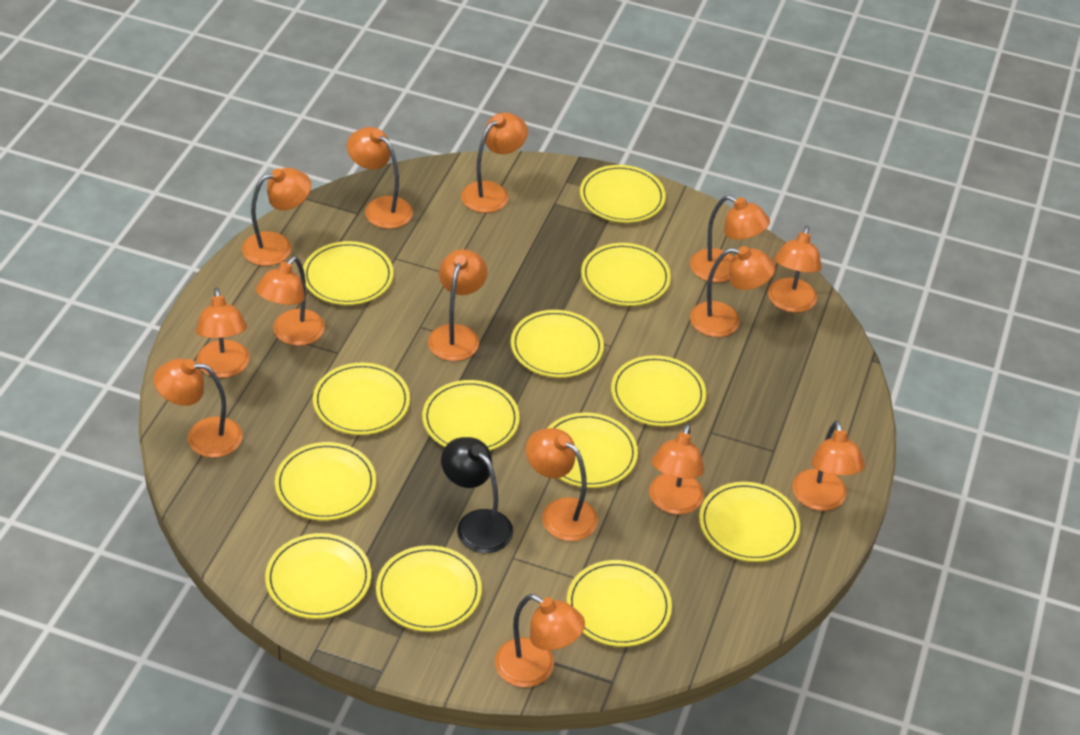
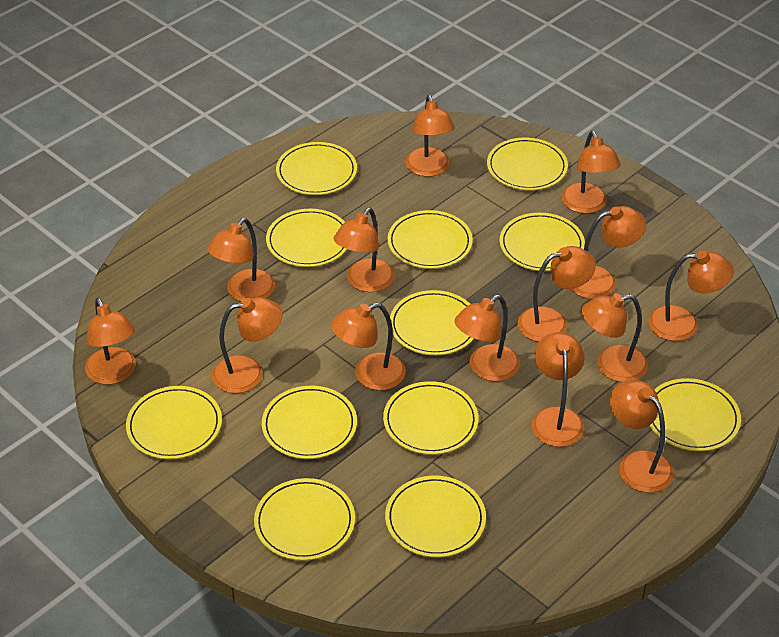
black lamp: 1 -> 0
yellow plate: 13 -> 12

